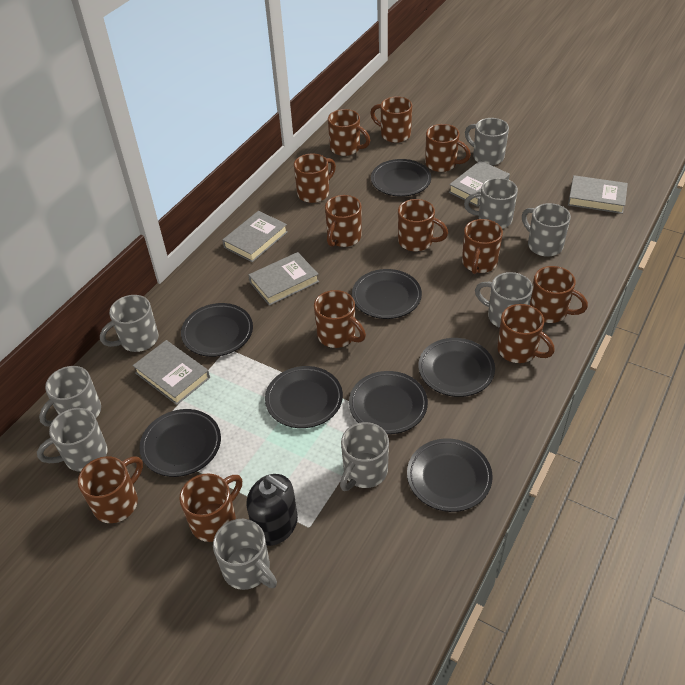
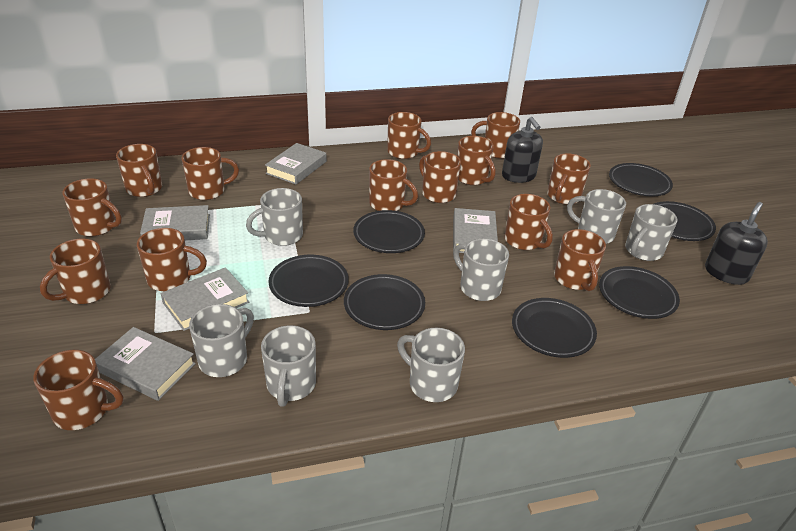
black plate: 8 -> 7
black soap dispenser: 1 -> 2
brown mug: 12 -> 14
grey mug: 9 -> 7

